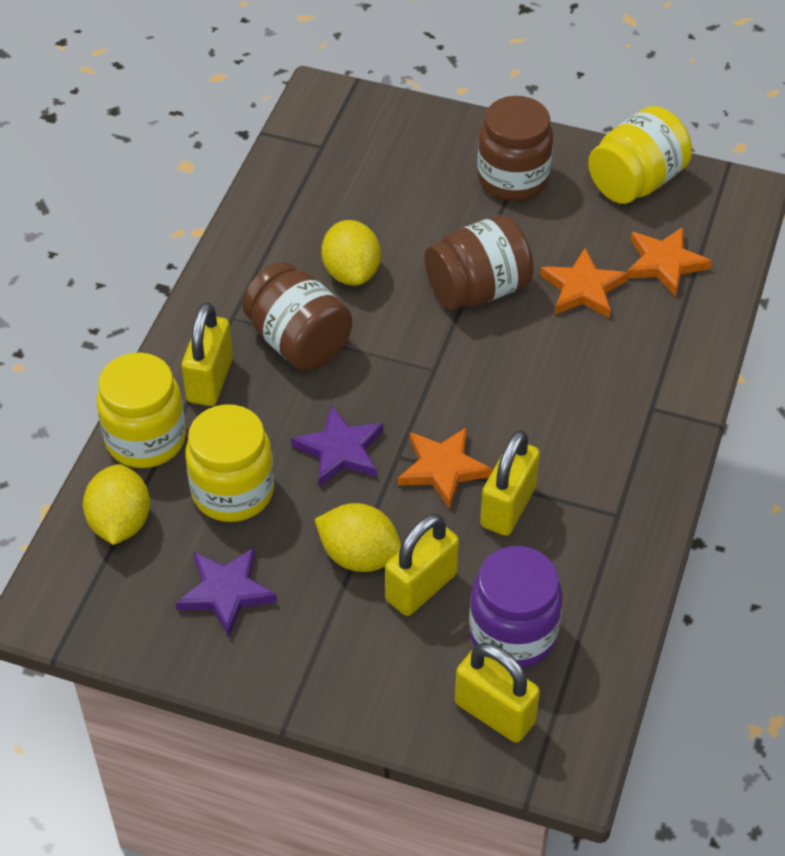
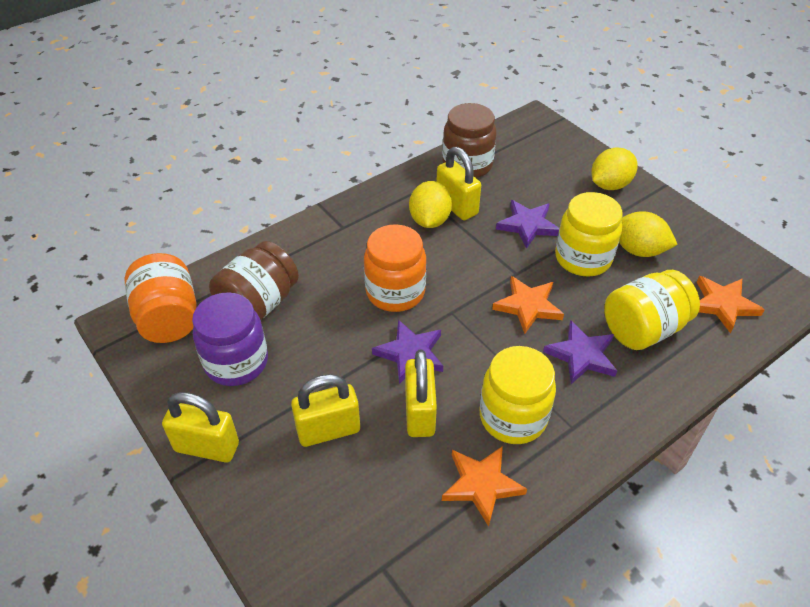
brown jar: 3 -> 2
orange jar: 0 -> 2
purple star: 2 -> 3

